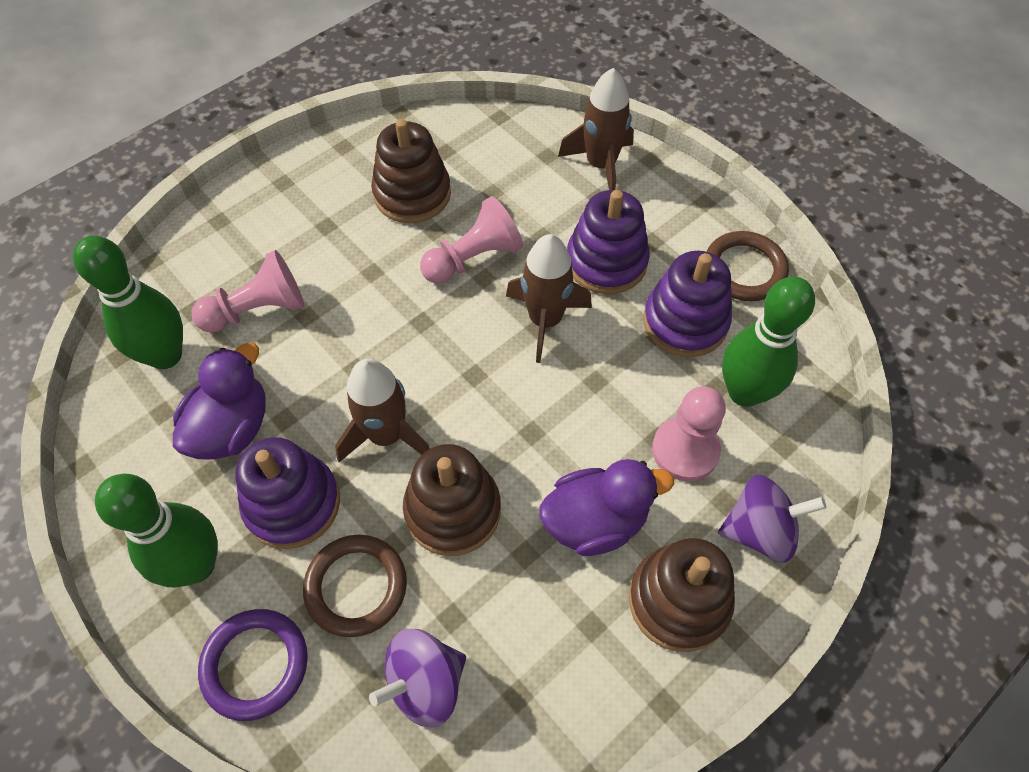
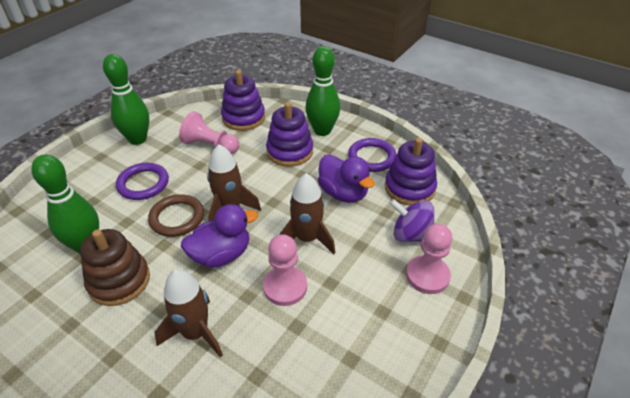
brown ring: 2 -> 1
brown stacking toy: 3 -> 1
purple ring: 1 -> 2
purple spinning top: 2 -> 1

